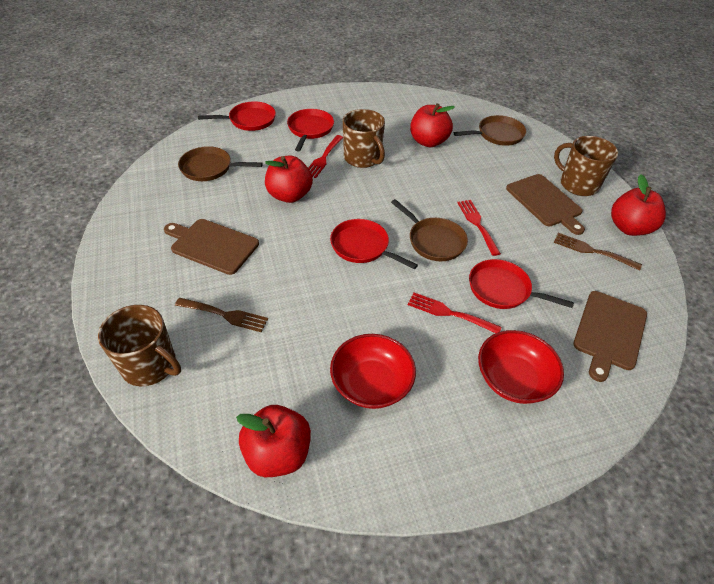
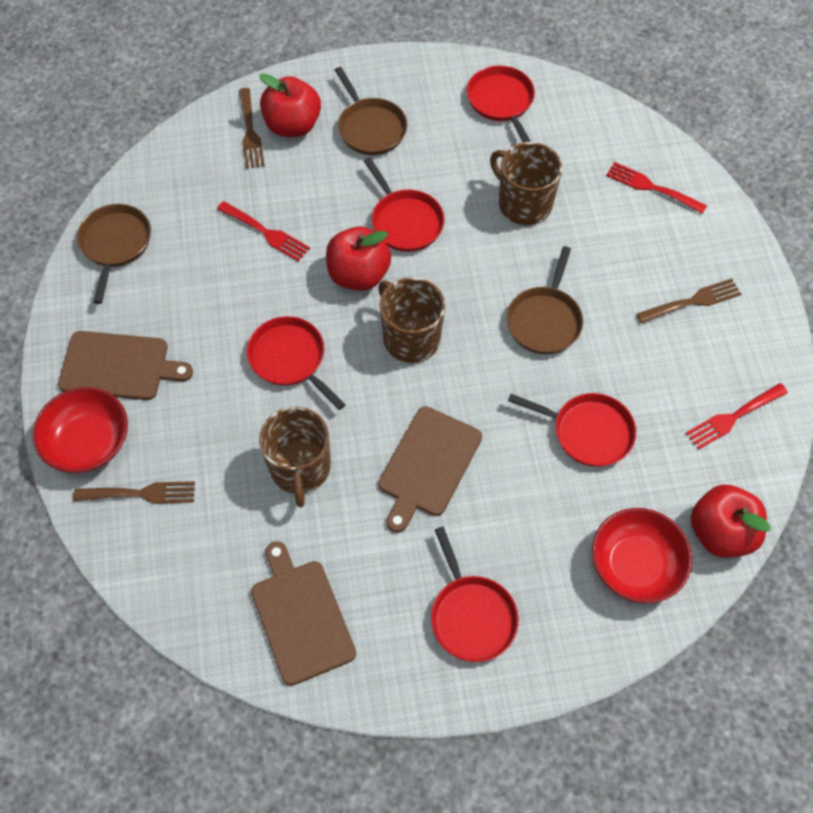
brown fork: 2 -> 3
red apple: 4 -> 3
red pan: 4 -> 5

